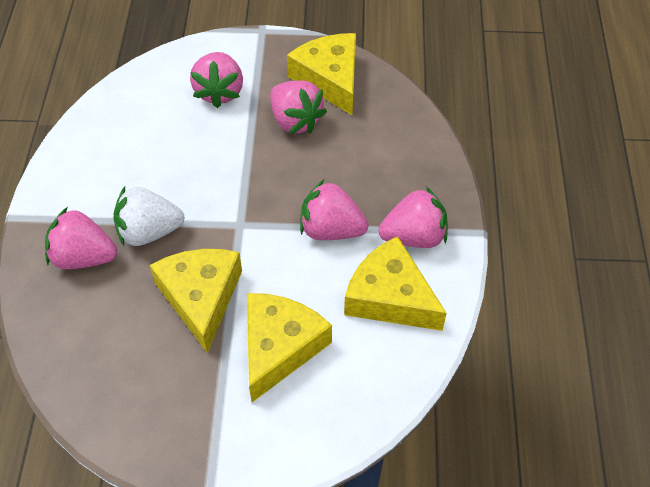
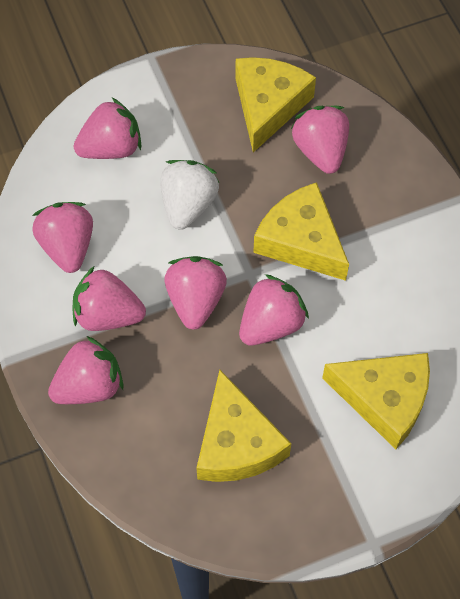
pink strawberry: 5 -> 7

